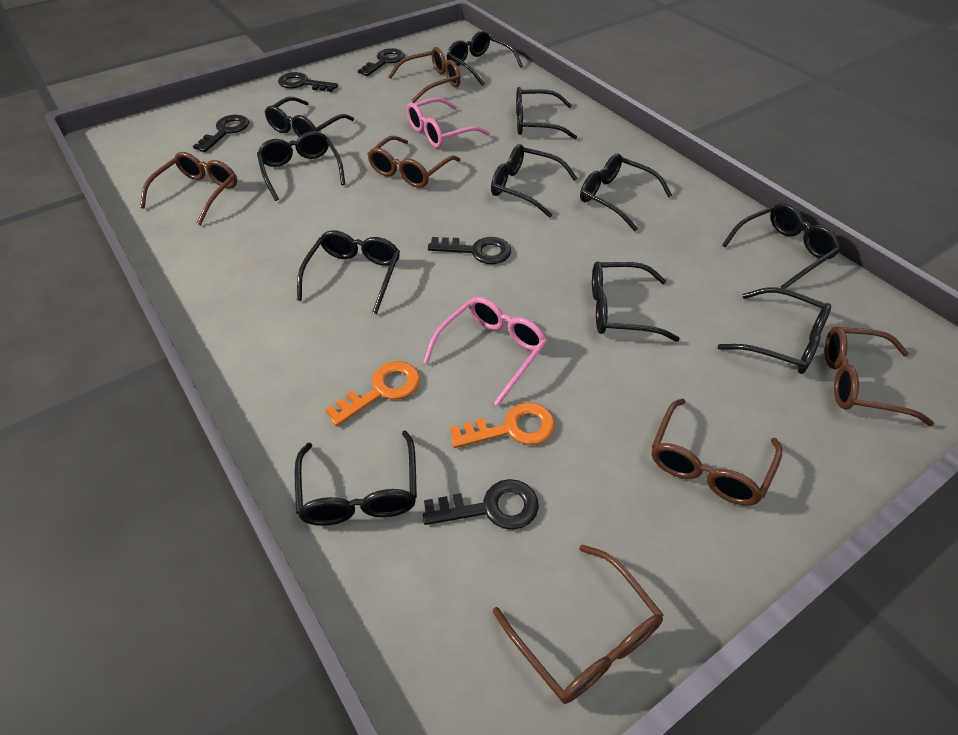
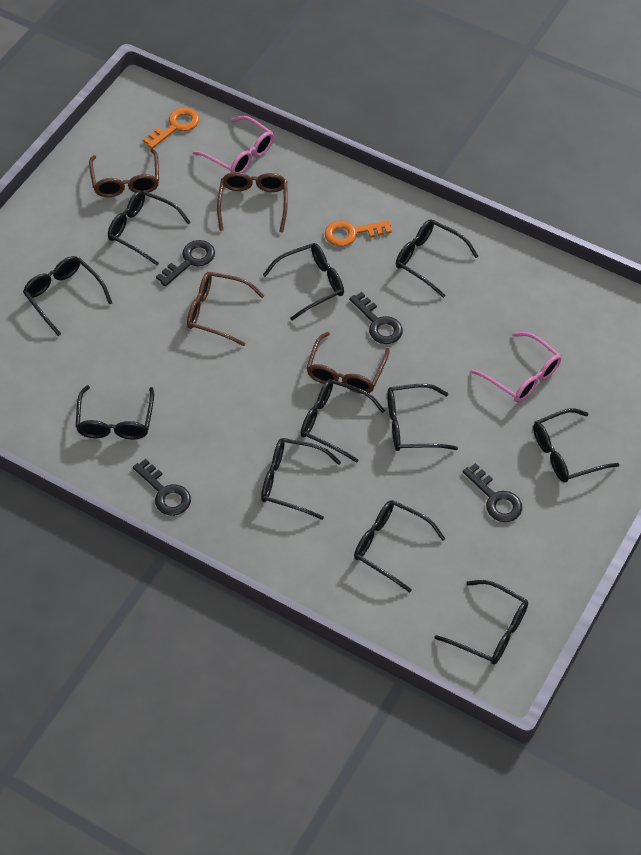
black key: 5 -> 4
brown glasses: 6 -> 4

